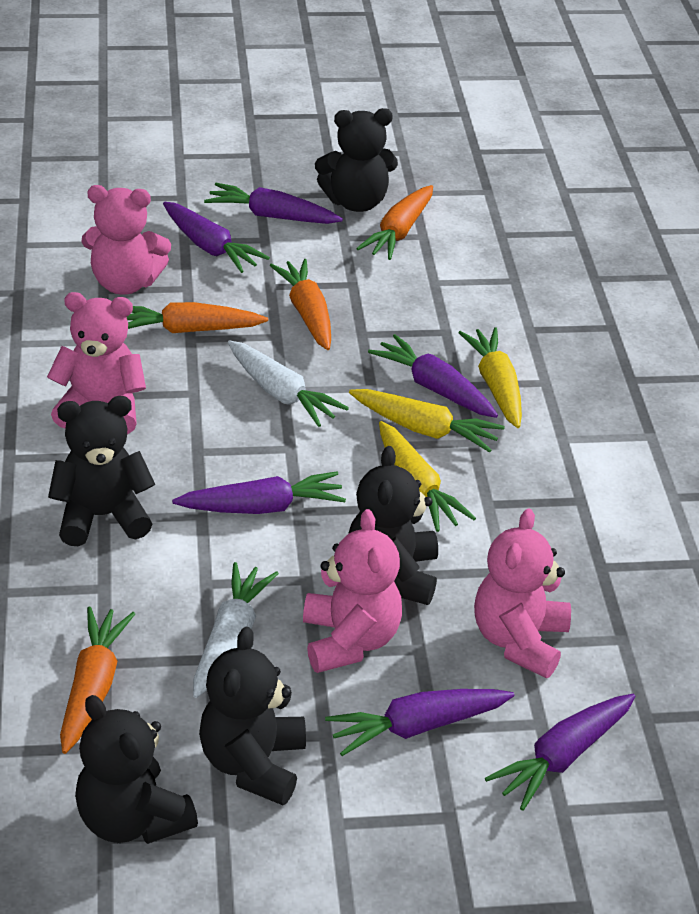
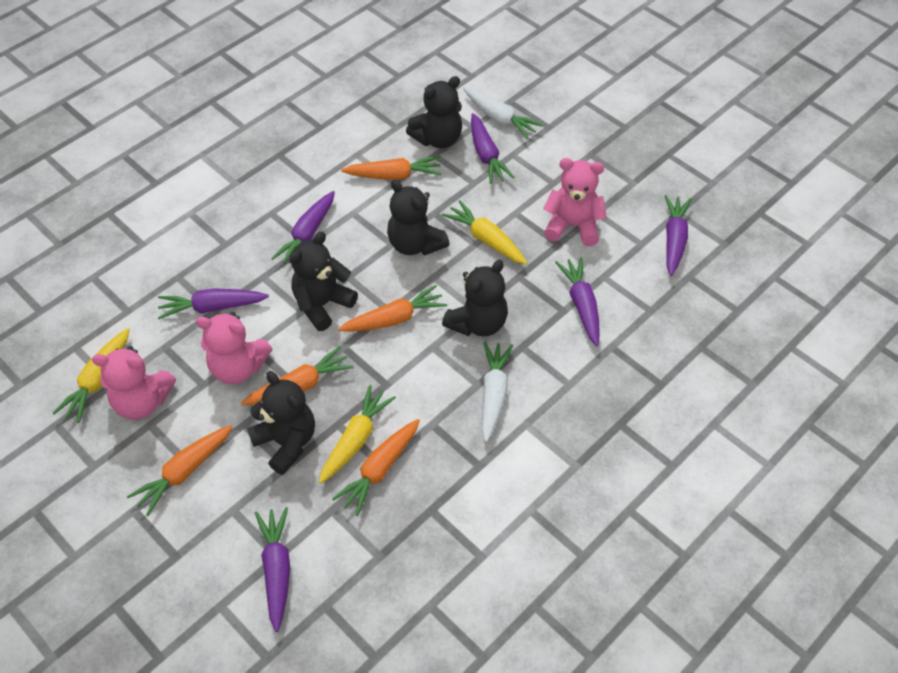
orange carrot: 4 -> 5
pink teddy bear: 4 -> 3

